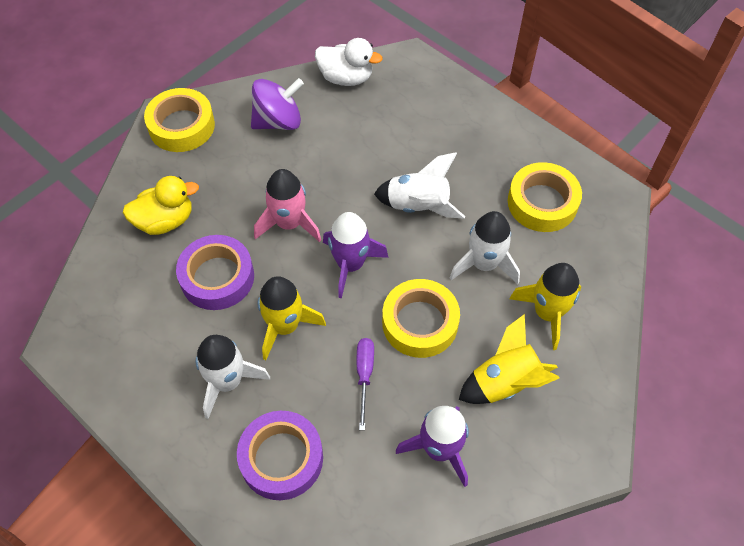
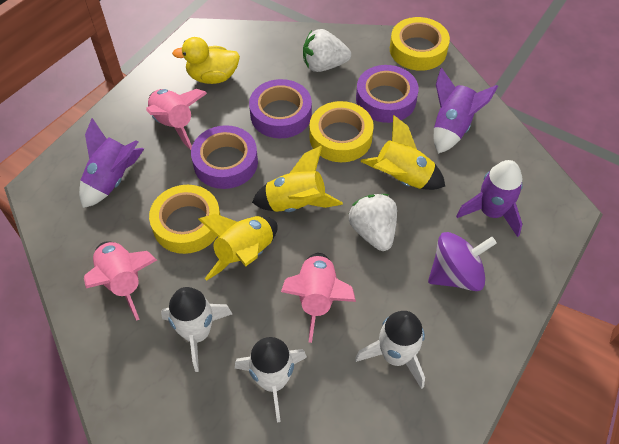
pink rocket: 1 -> 3
purple rocket: 2 -> 3
purple screwdriver: 1 -> 0
purple tape: 2 -> 3
white duck: 1 -> 0
white strawberry: 0 -> 2

